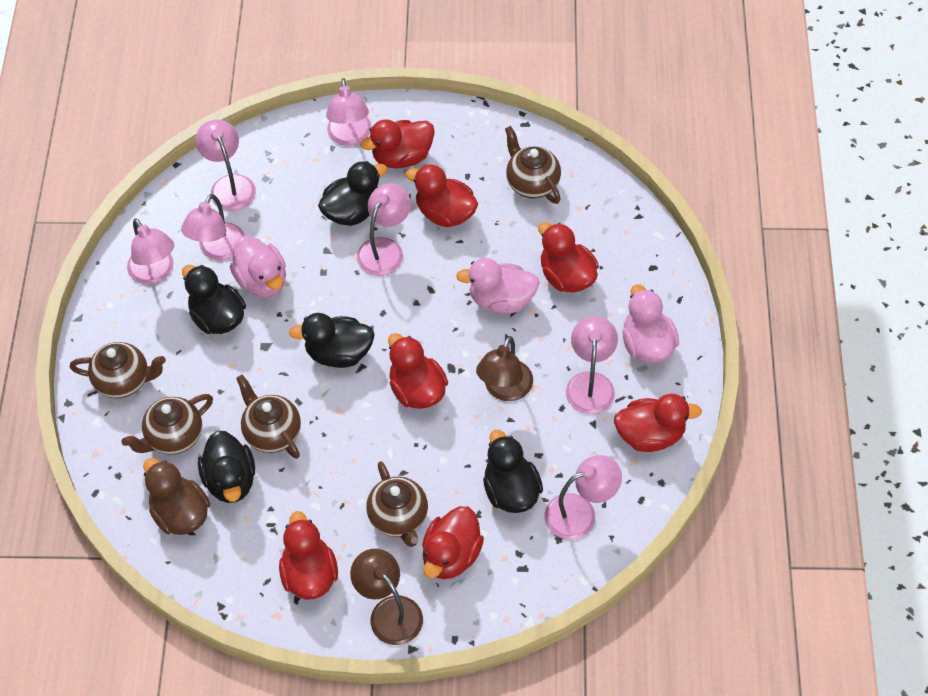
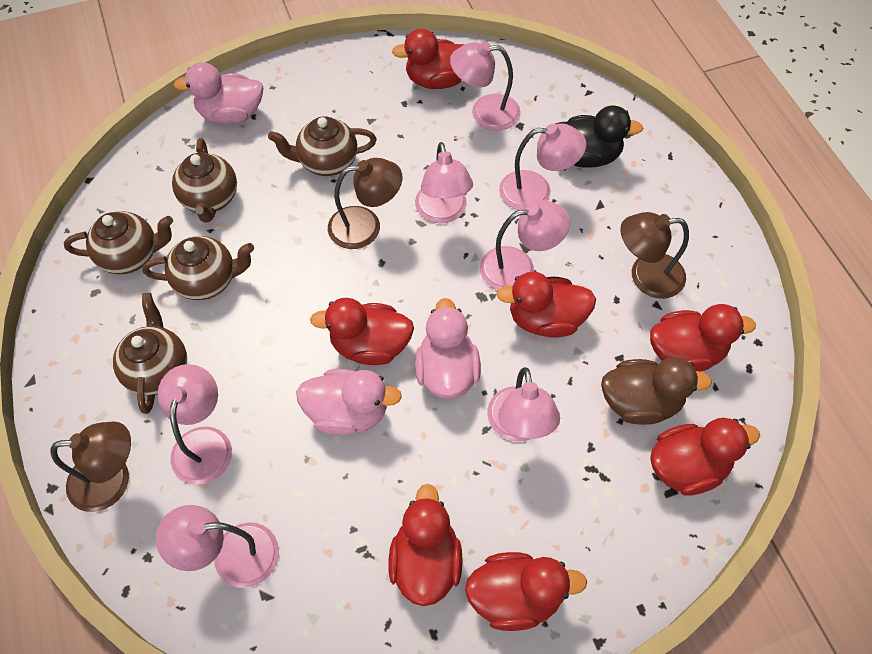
black duck: 5 -> 1
brown lamp: 2 -> 3

